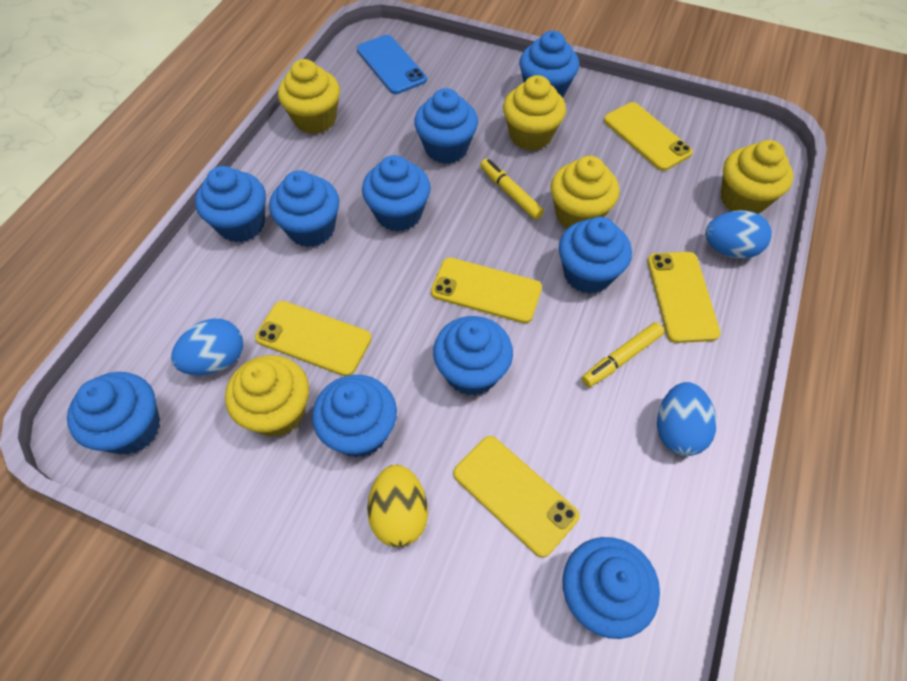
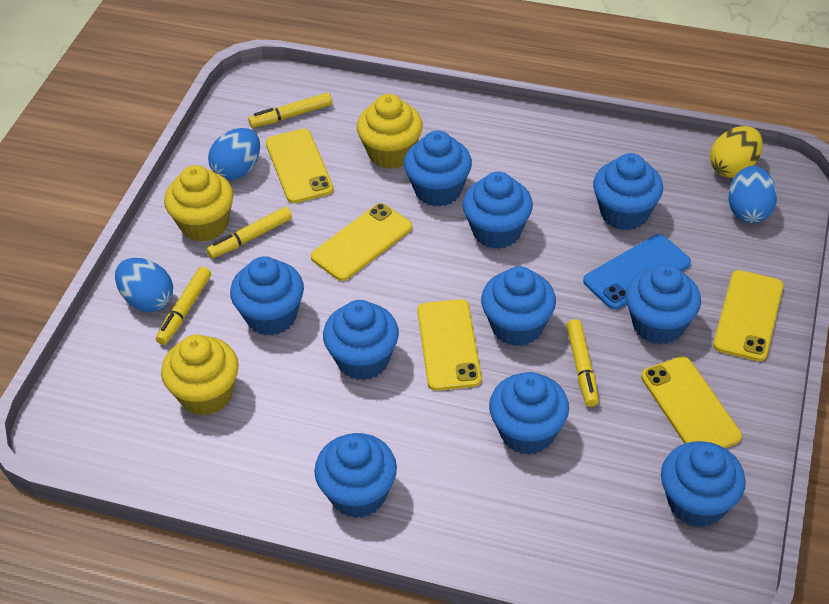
yellow cupcake: 5 -> 3
yellow marker: 2 -> 4

